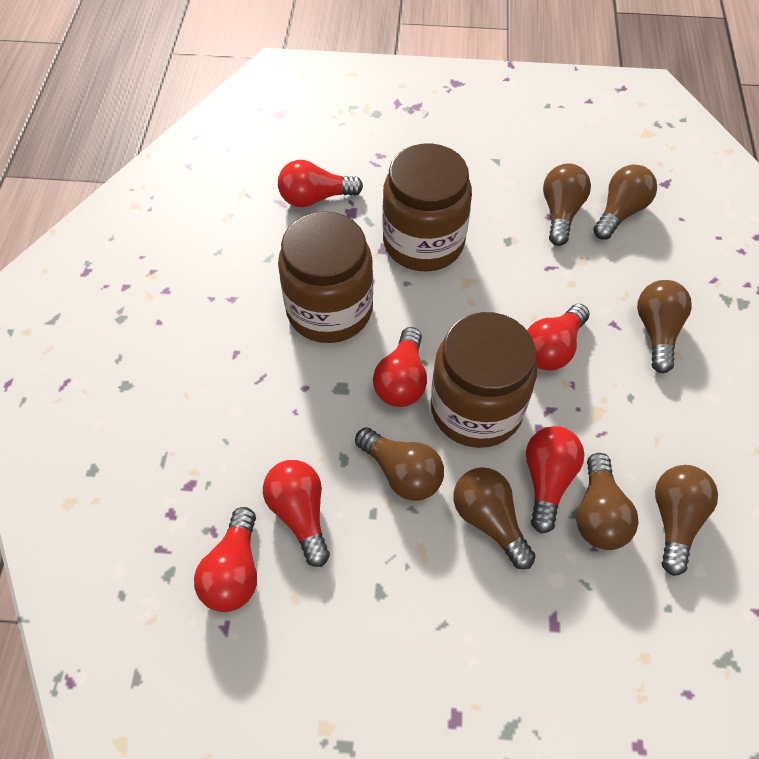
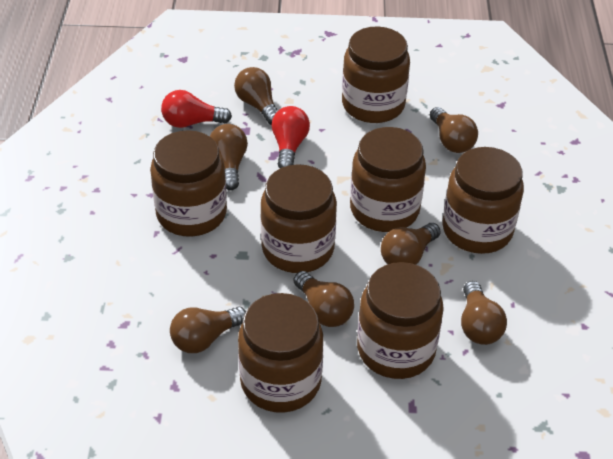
brown jar: 3 -> 7
red light bulb: 6 -> 2

